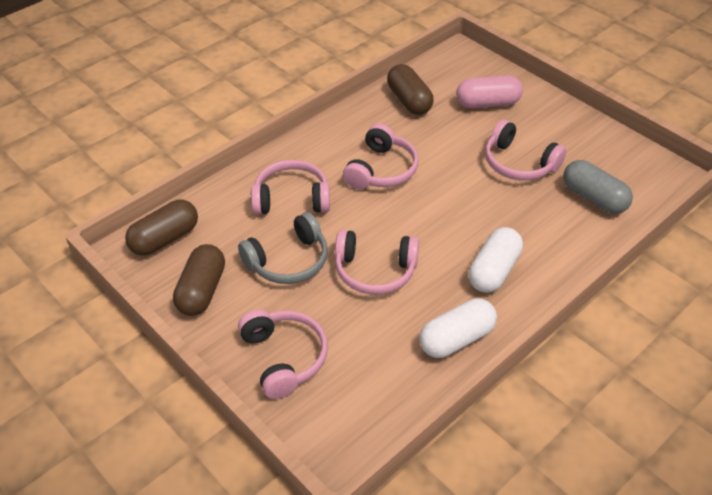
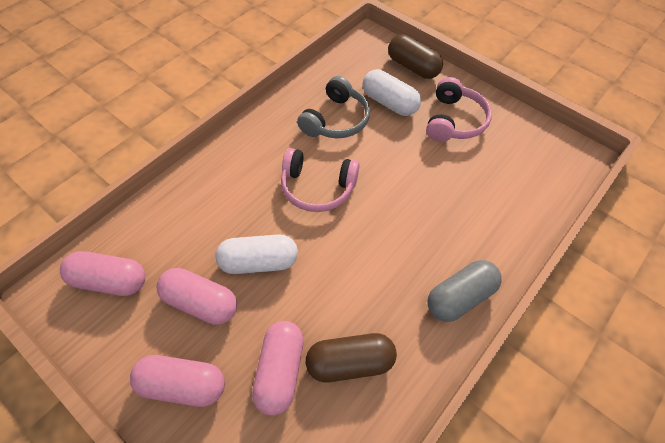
brown capsule: 3 -> 2
pink capsule: 1 -> 4
pink headphones: 5 -> 2

